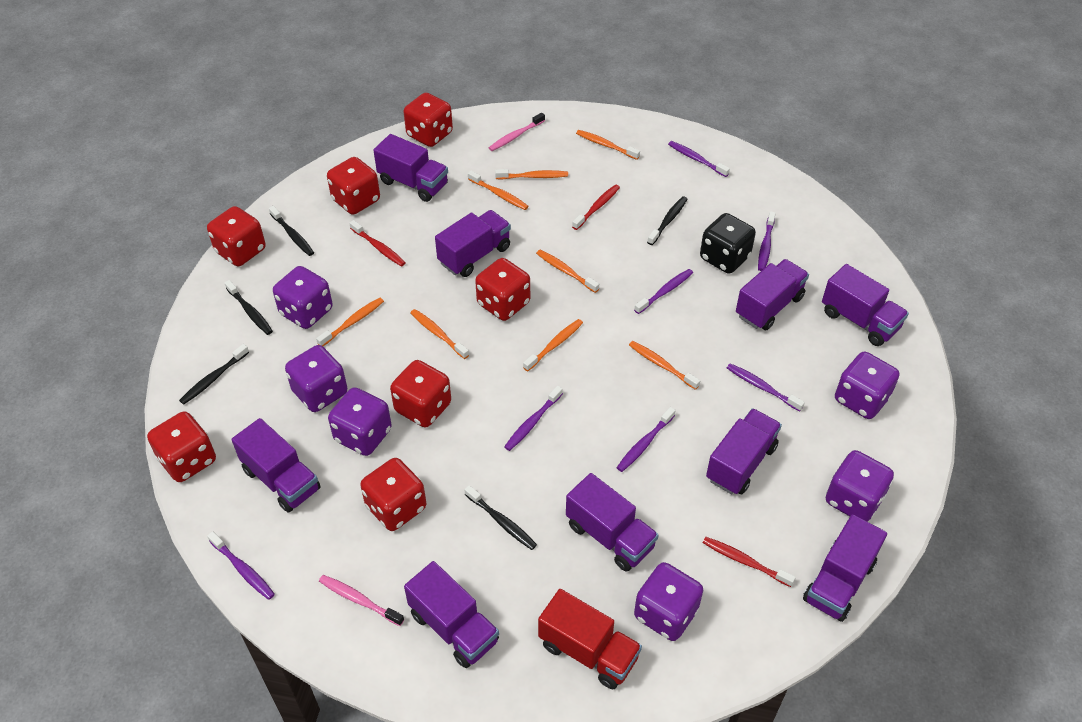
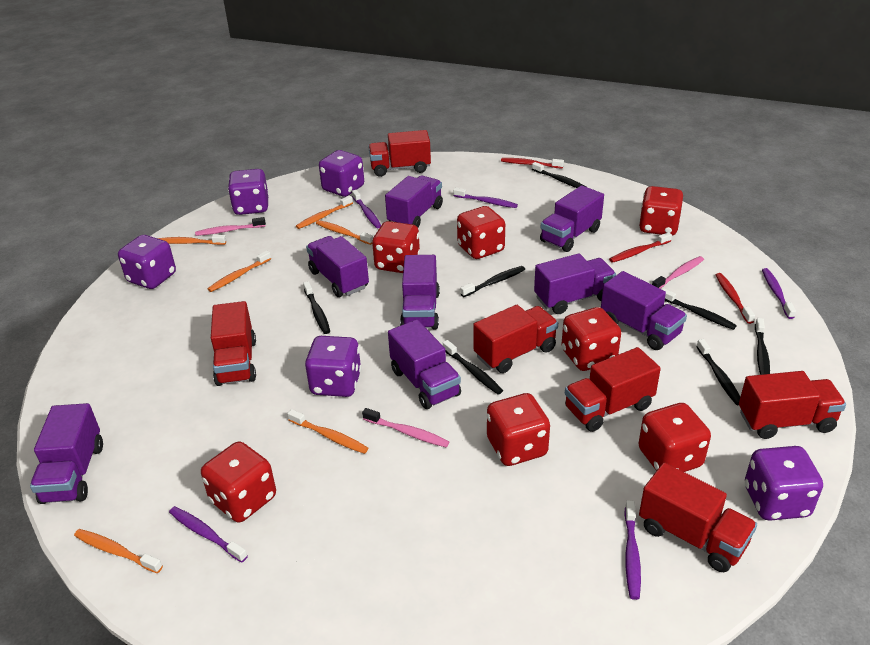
black dice: 1 -> 0
black toothbrush: 5 -> 7
orange toothbrush: 8 -> 6
pink toothbrush: 2 -> 3
purple dice: 6 -> 5
purple toothbrush: 7 -> 5
purple truck: 9 -> 8
red truck: 1 -> 6

